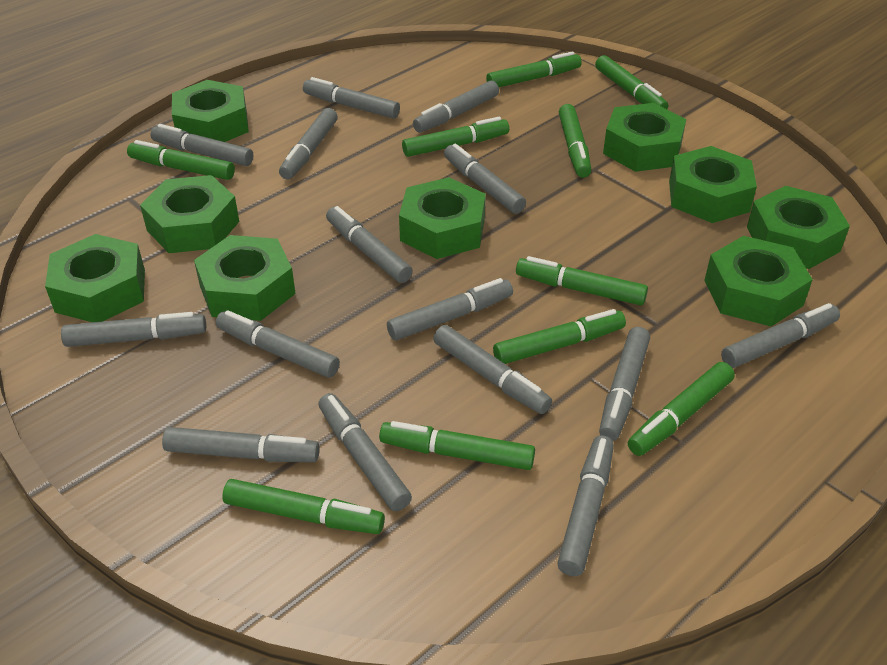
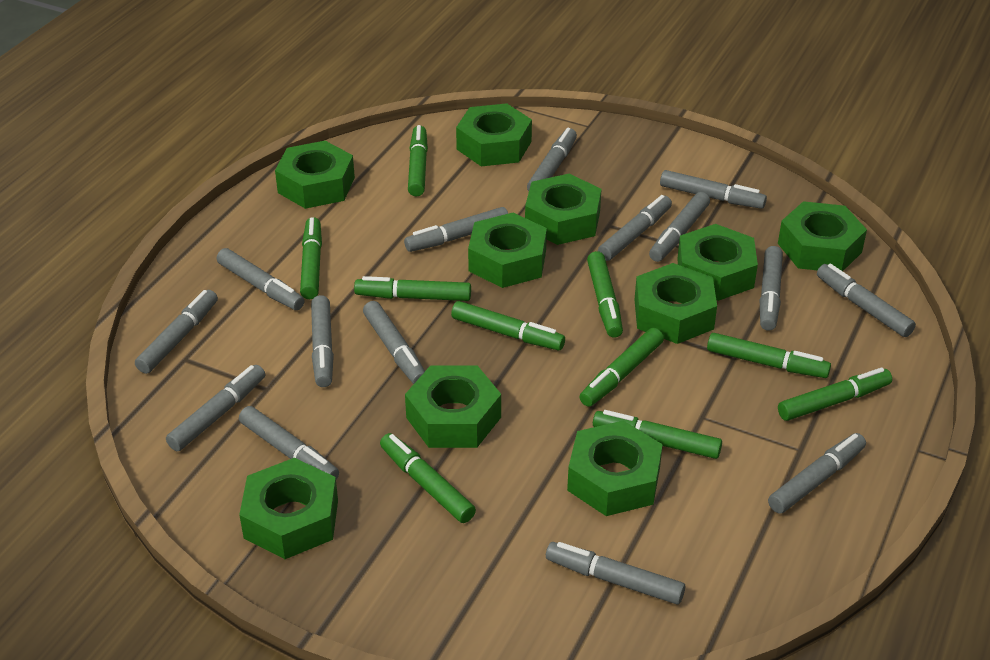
green nut: 9 -> 10

